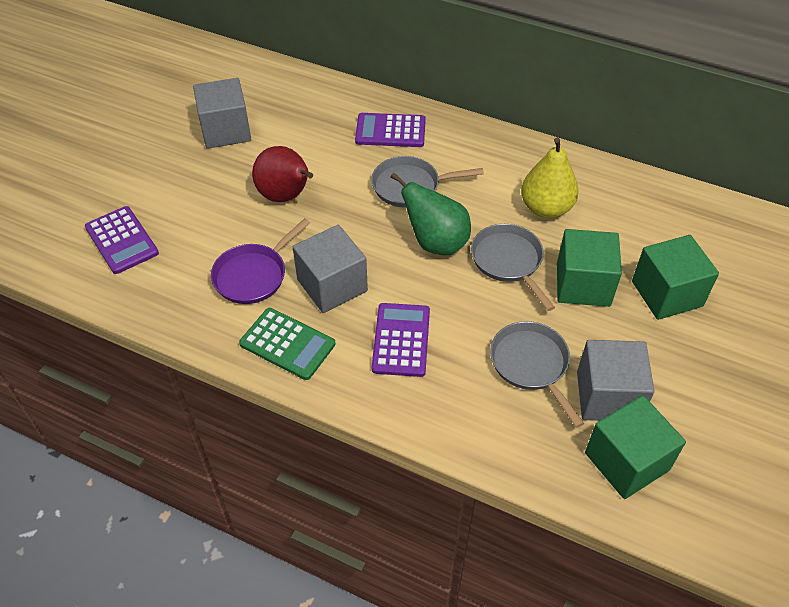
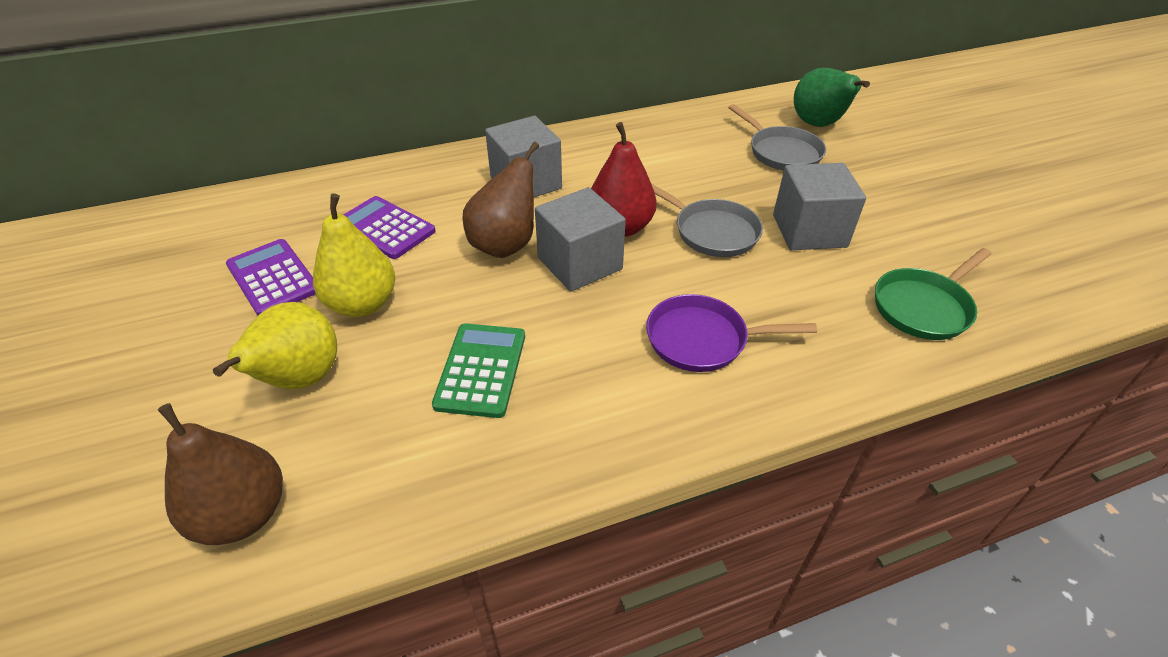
brown pear: 0 -> 2
green cube: 3 -> 0
green pan: 0 -> 1
grey pan: 3 -> 2
purple calculator: 3 -> 2
yellow pear: 1 -> 2

